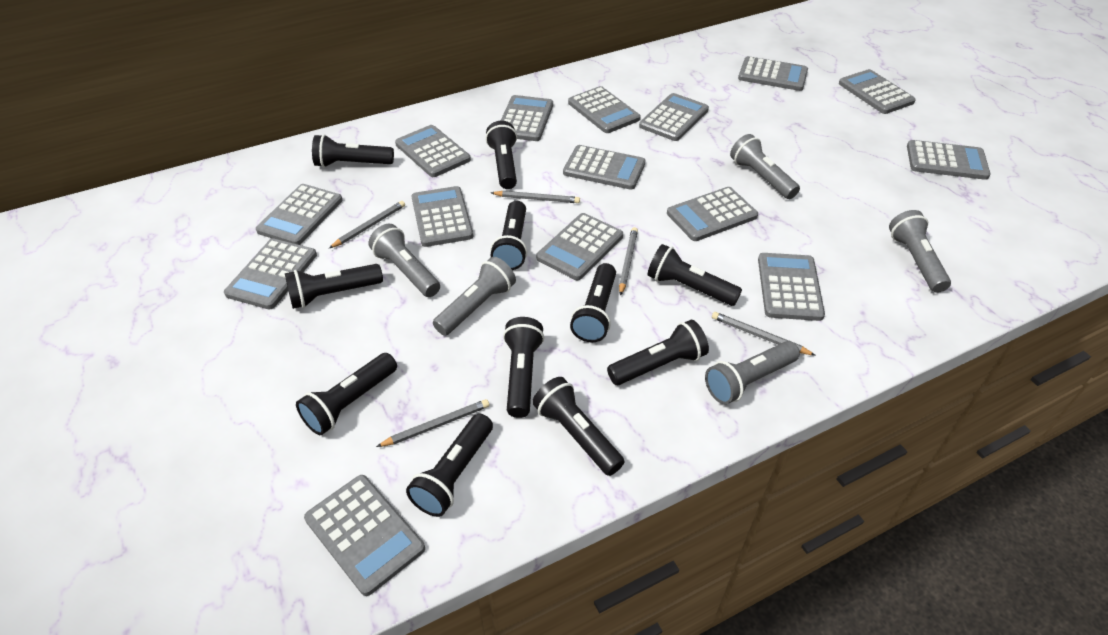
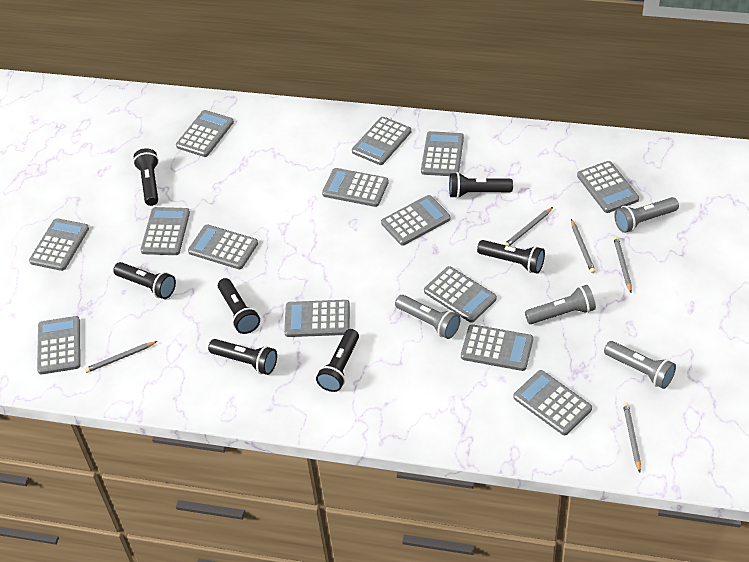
black flashlight: 11 -> 7
grey calculator: 15 -> 14
grey flashlight: 5 -> 4

